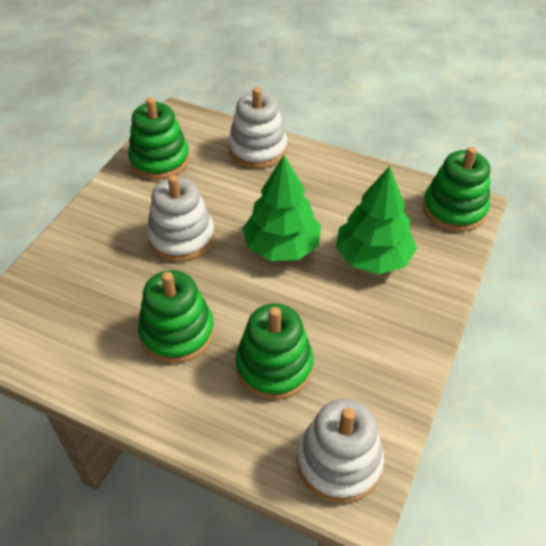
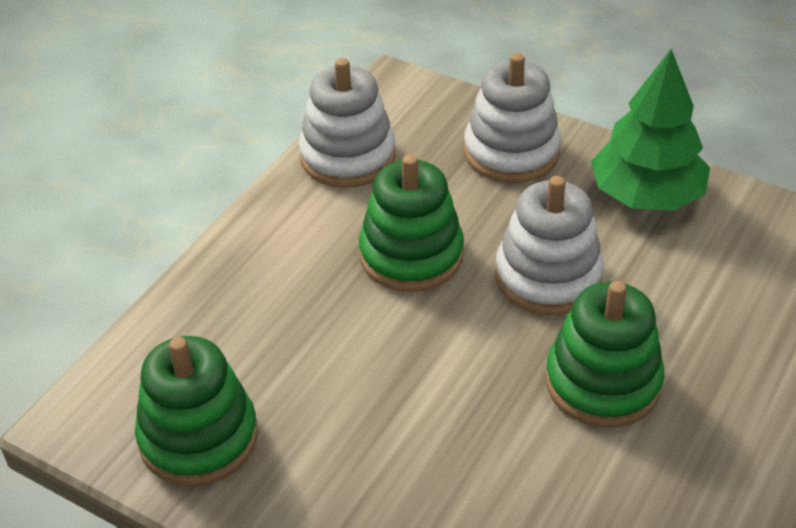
green stacking toy: 4 -> 3
green tree: 2 -> 1

